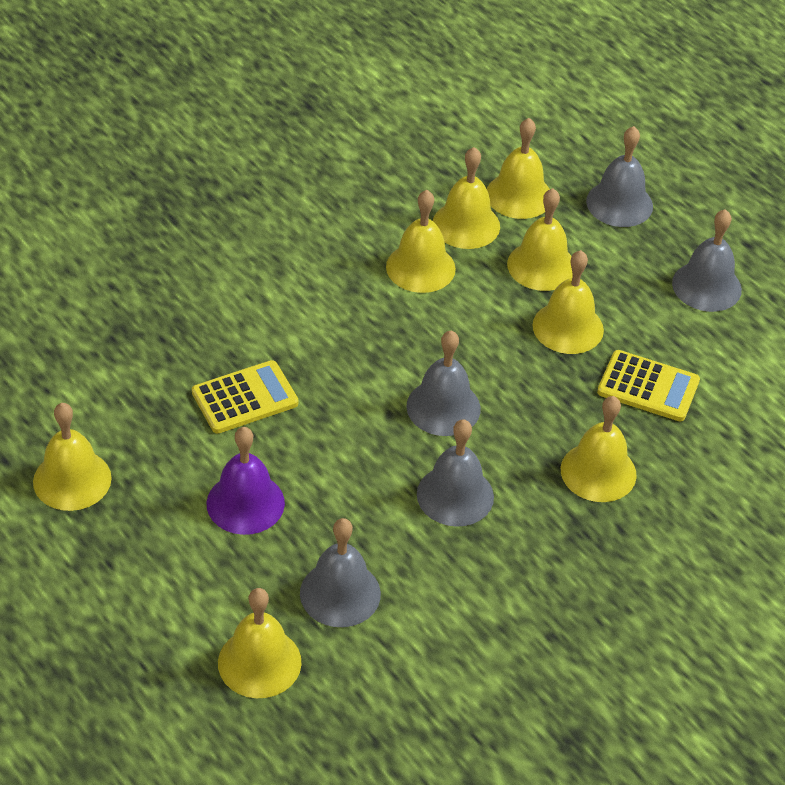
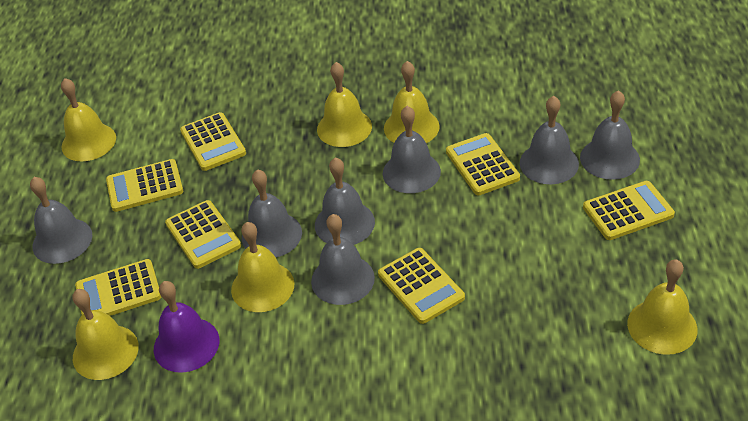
grey bell: 5 -> 7
yellow bell: 8 -> 6
yellow calculator: 2 -> 7

